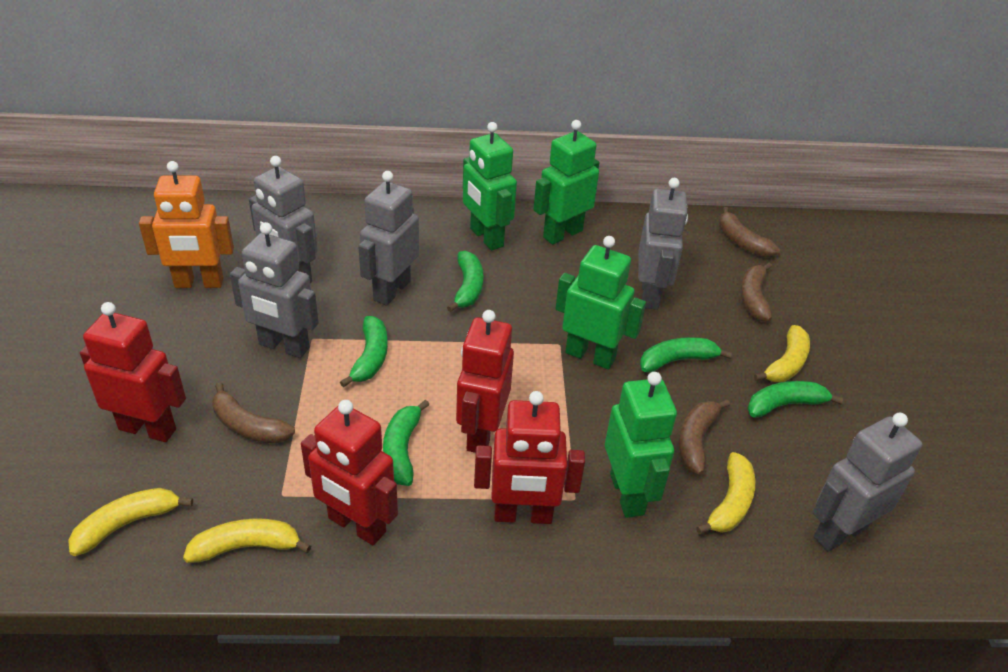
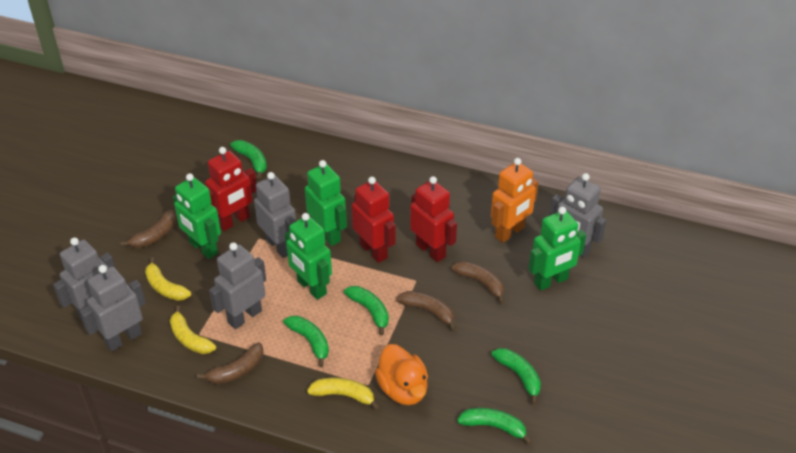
orange duck: 0 -> 1
red robot: 4 -> 3
yellow banana: 4 -> 3

